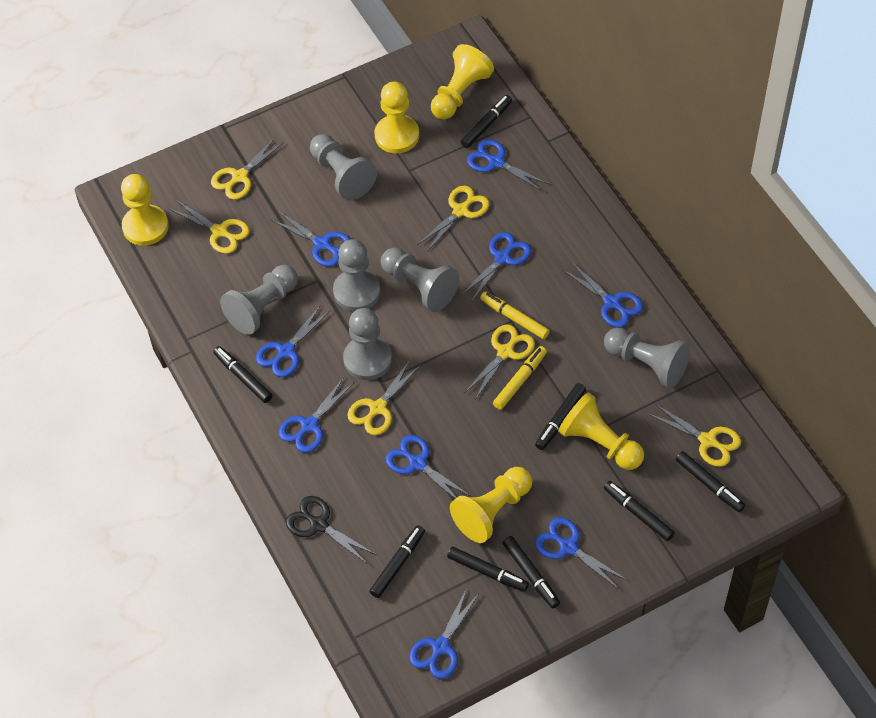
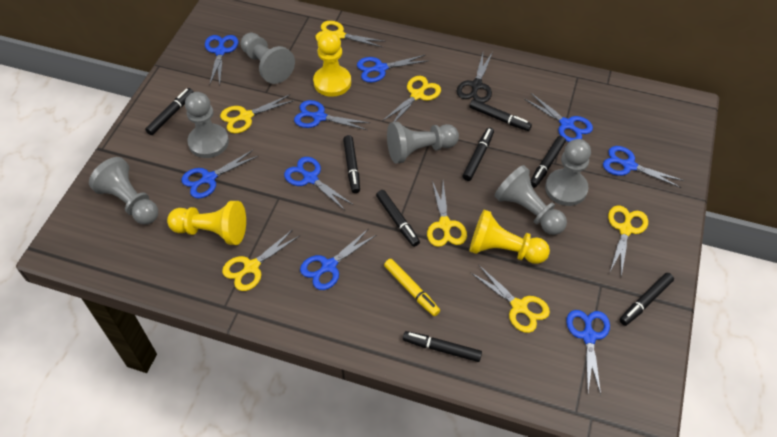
yellow marker: 2 -> 1
yellow pawn: 5 -> 3
yellow scissors: 6 -> 7

